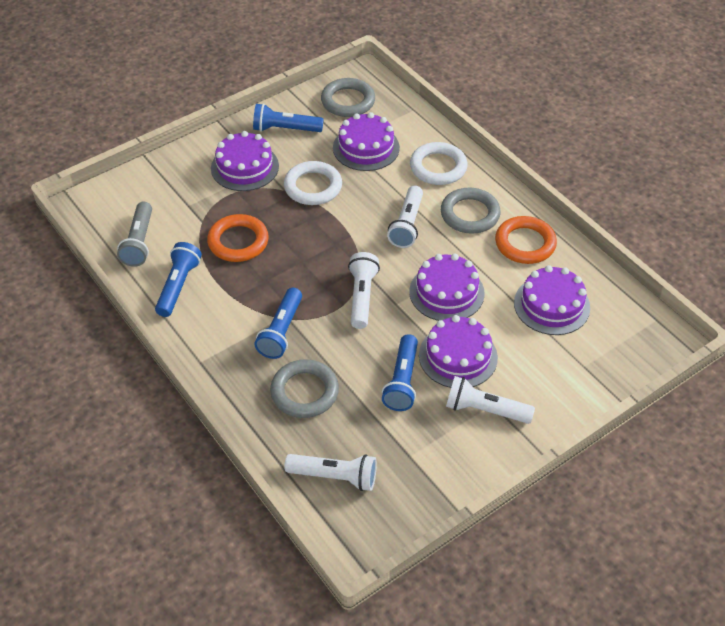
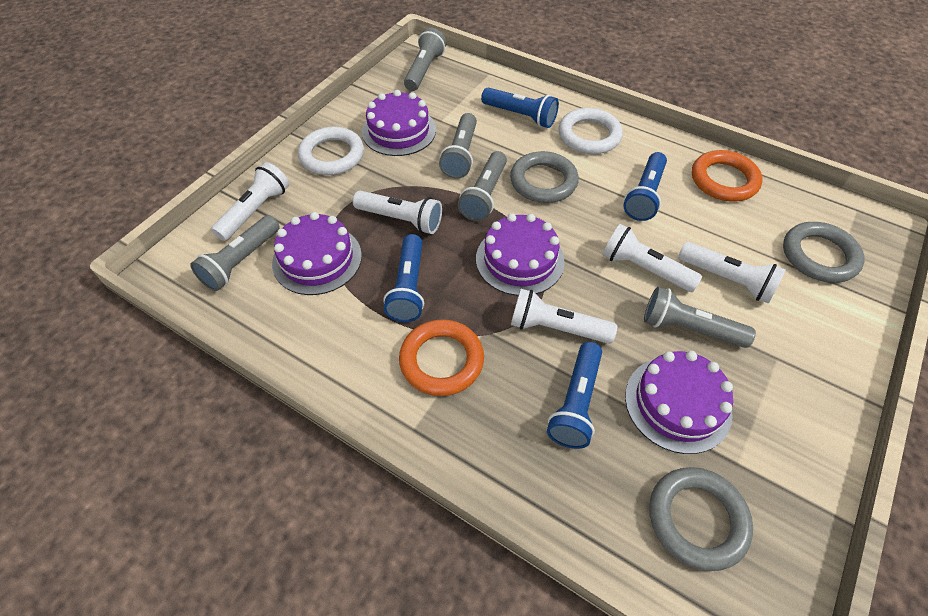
grey flashlight: 1 -> 5
purple cake: 5 -> 4
white flashlight: 4 -> 5

